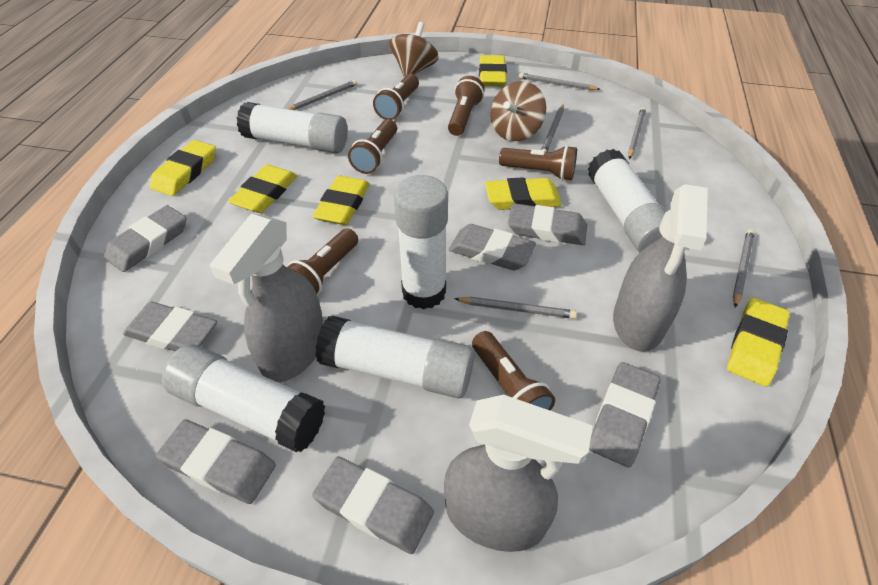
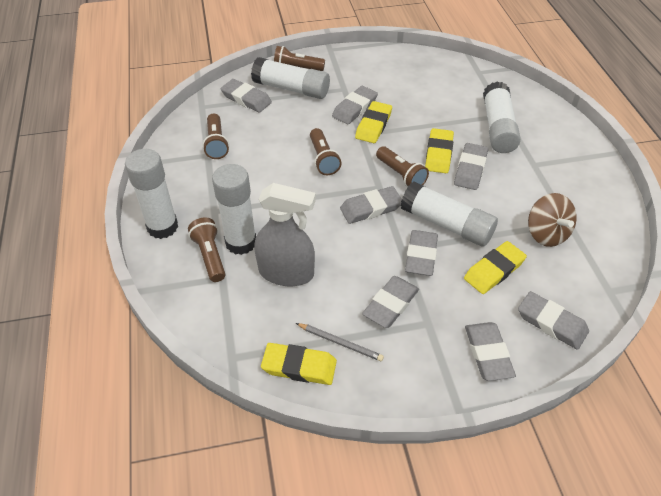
brown flashlight: 6 -> 5
brown spinning top: 2 -> 1
grey eraser: 7 -> 8
grey pencil: 6 -> 1
grey spray bottle: 3 -> 1
yellow eraser: 6 -> 4

